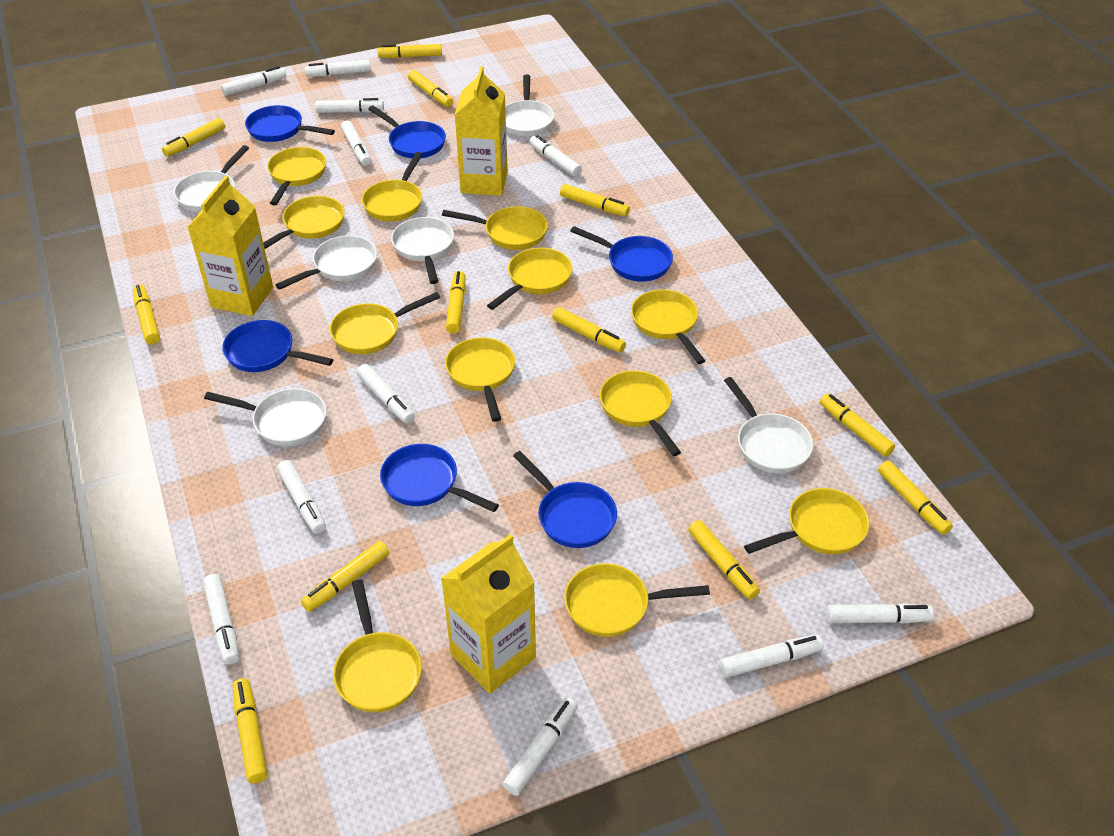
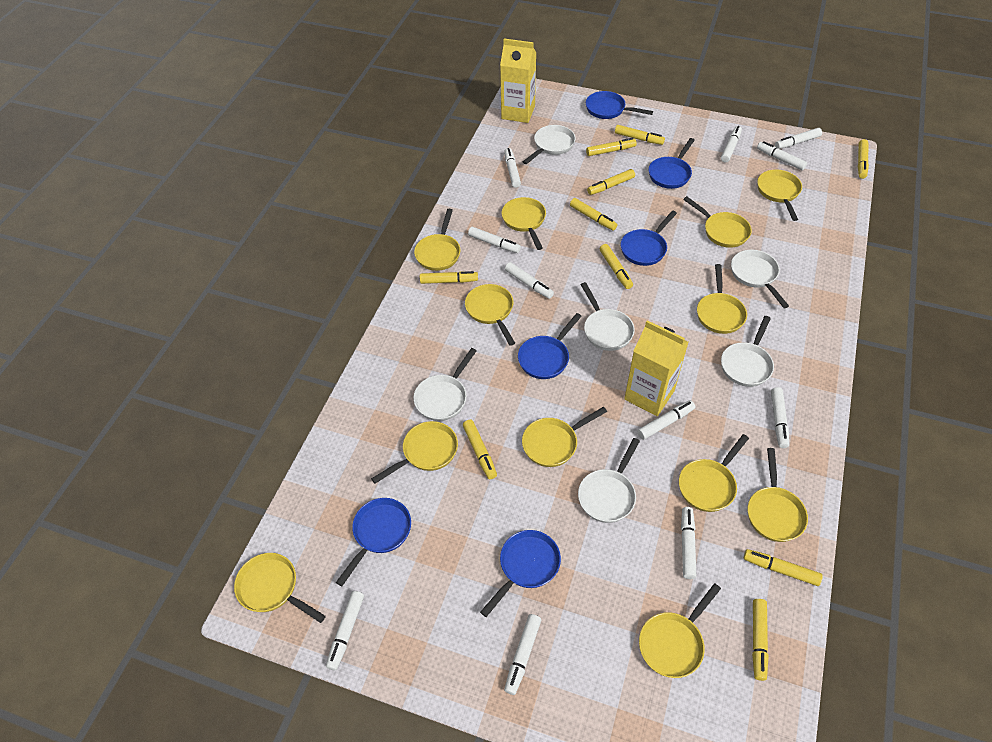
yellow carton: 3 -> 2
yellow marker: 12 -> 10

